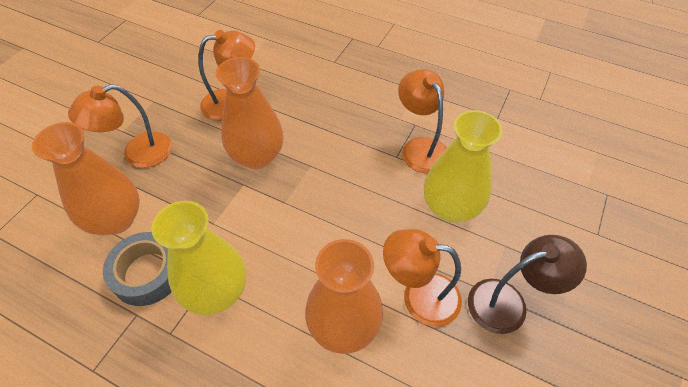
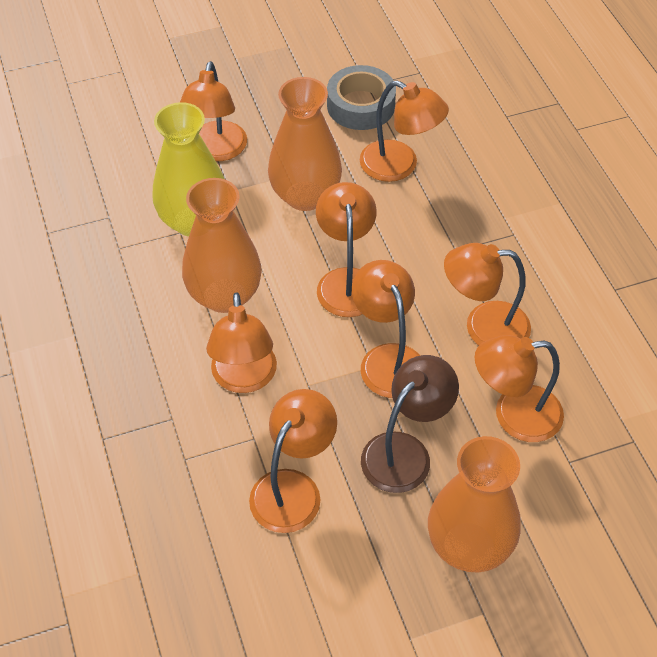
orange lamp: 4 -> 8
yellow vase: 2 -> 1

